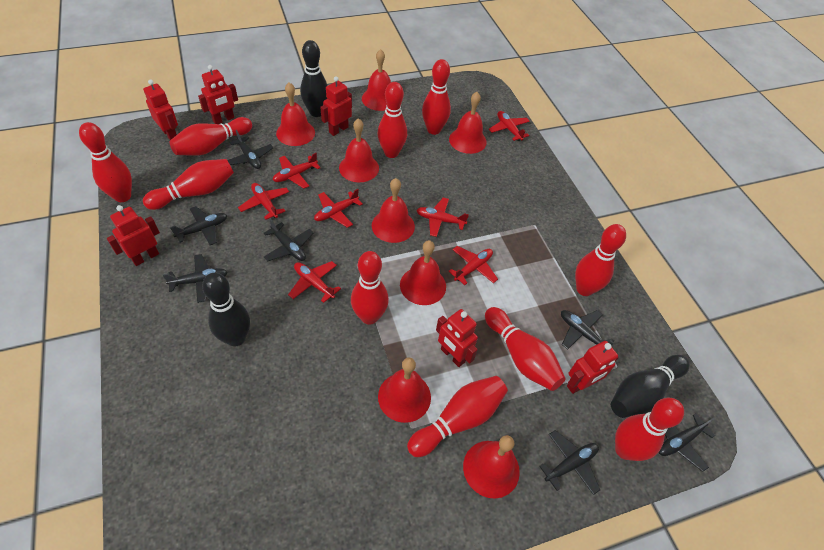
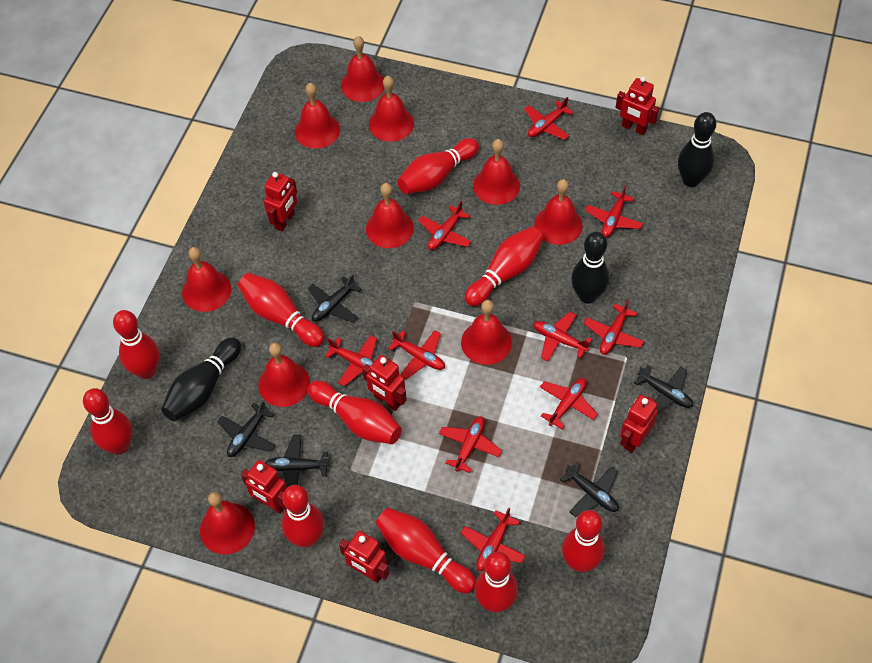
black plane: 7 -> 5
red bell: 8 -> 10
red plane: 7 -> 10

